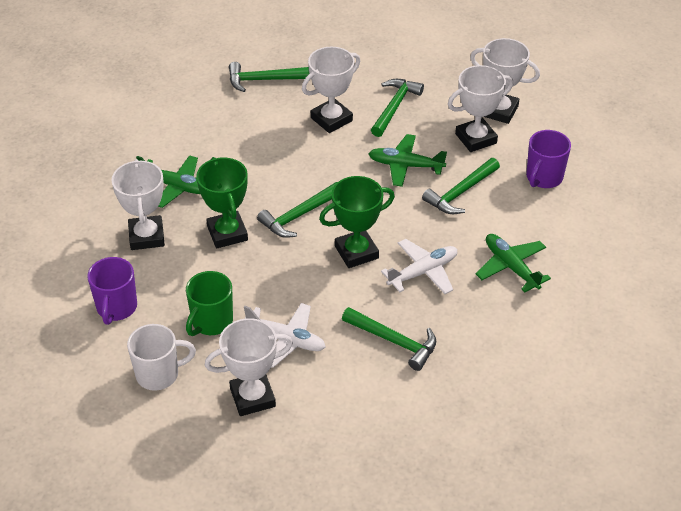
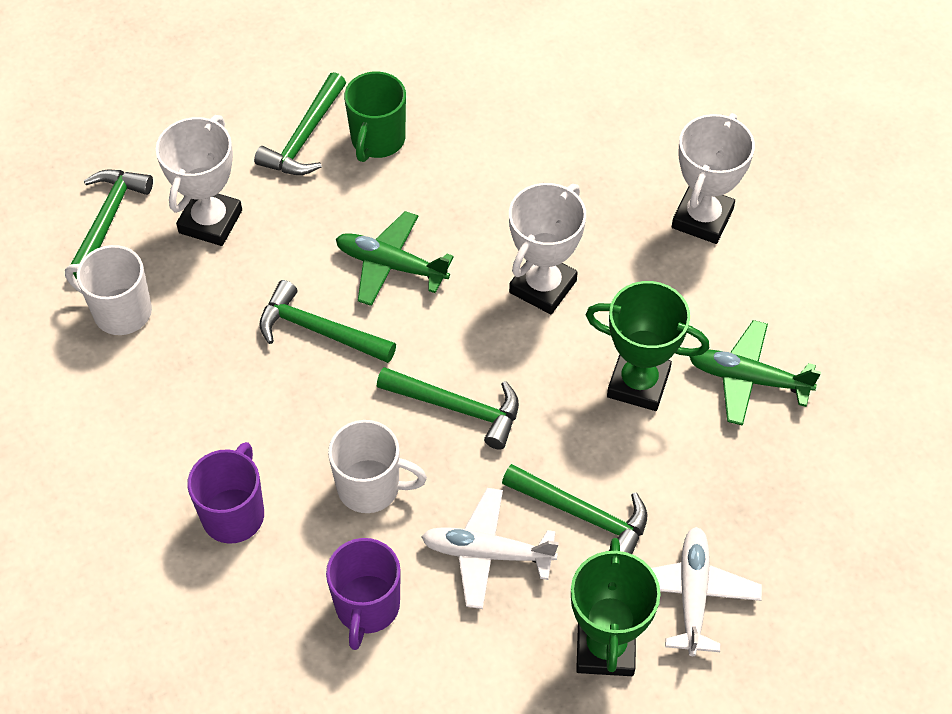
green plane: 3 -> 2
white mug: 1 -> 2
white trophy: 5 -> 3

